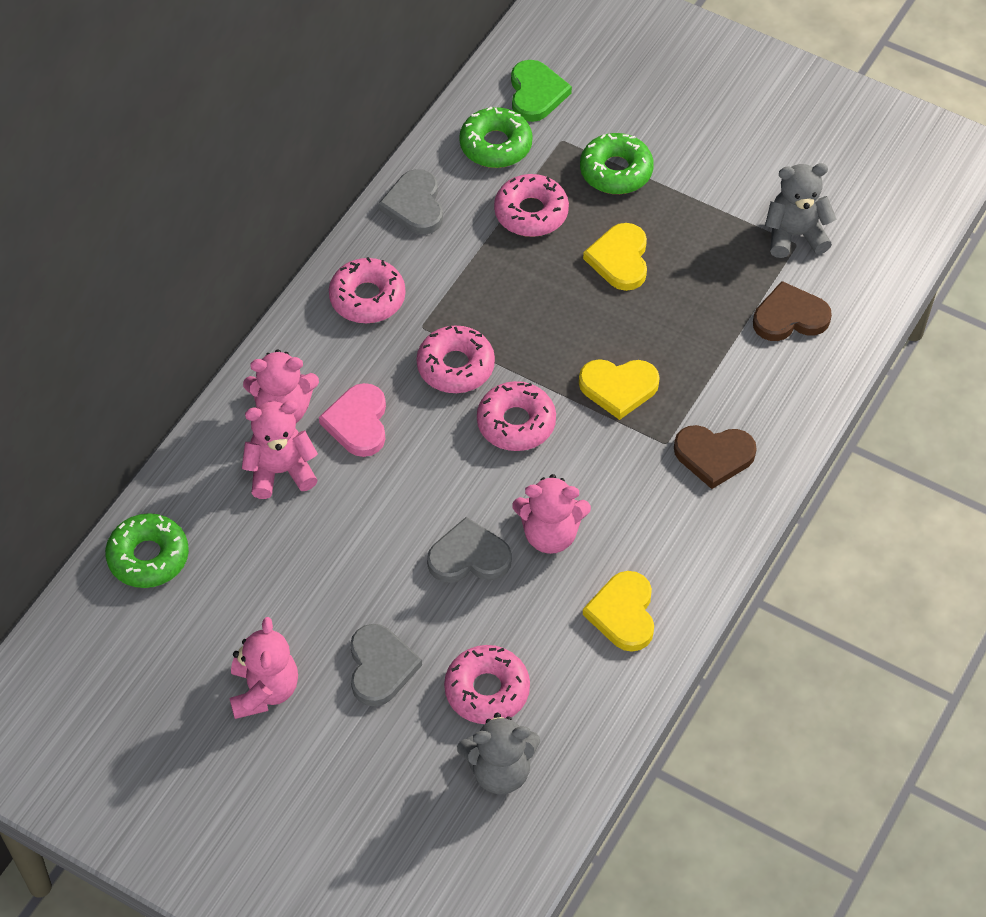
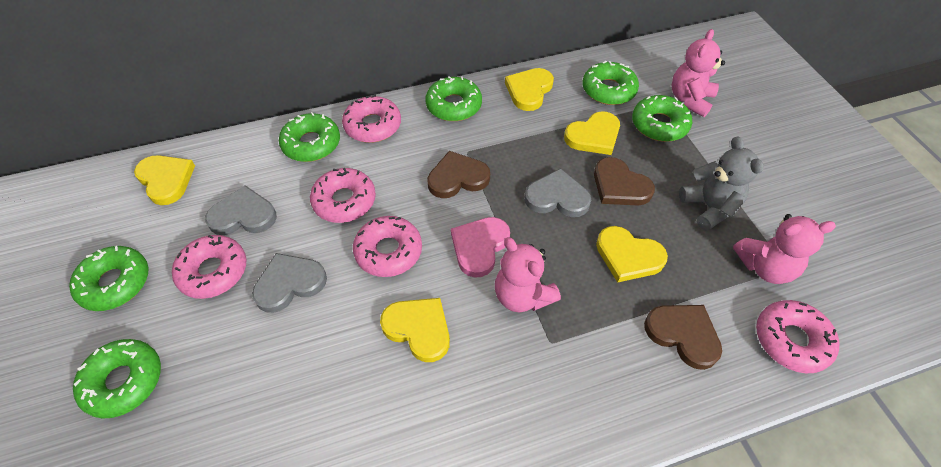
brown heart: 2 -> 3
green donut: 3 -> 6
green heart: 1 -> 0
grey teddy bear: 2 -> 1
pink teddy bear: 4 -> 3
yellow heart: 3 -> 5

